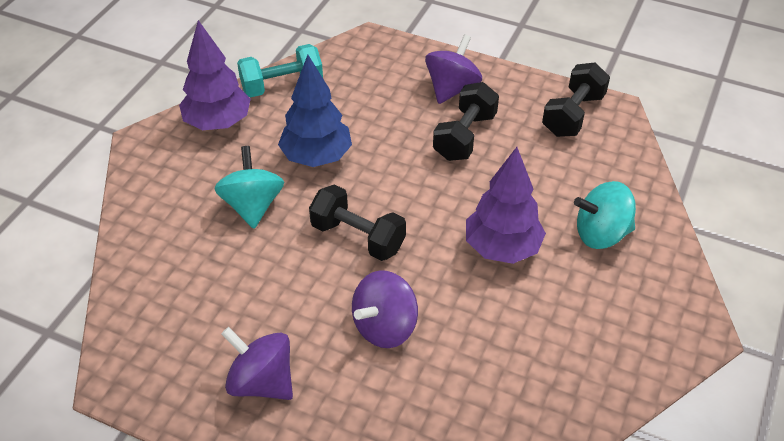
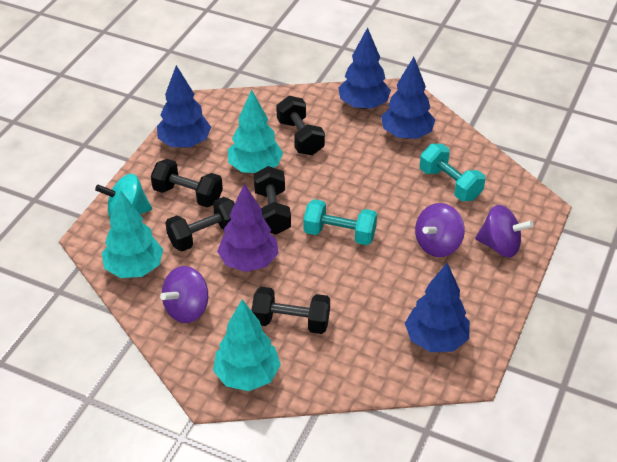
black dumbbell: 3 -> 5
blue tree: 1 -> 4
purple tree: 2 -> 1
turquoise dumbbell: 1 -> 2
turquoise spinning top: 2 -> 1
turquoise tree: 0 -> 3

